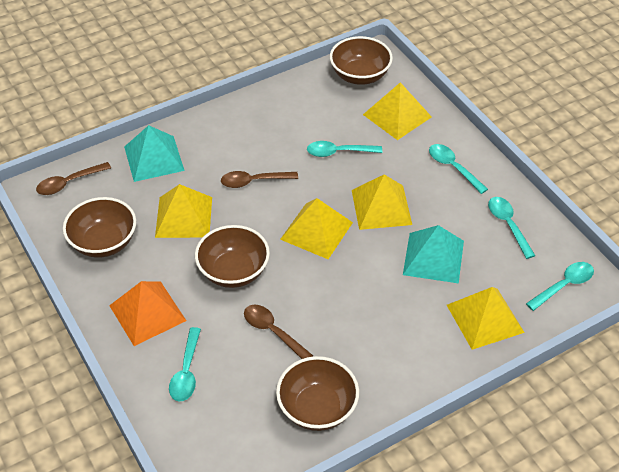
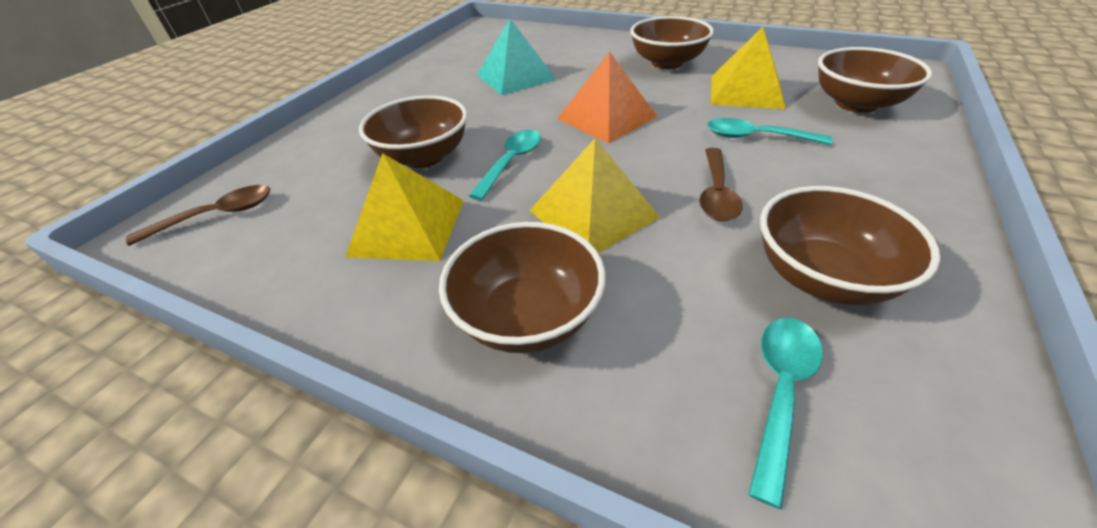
brown bowl: 4 -> 5
brown spoon: 3 -> 2
turquoise pyramid: 2 -> 1
turquoise spoon: 5 -> 3
yellow pyramid: 5 -> 3

